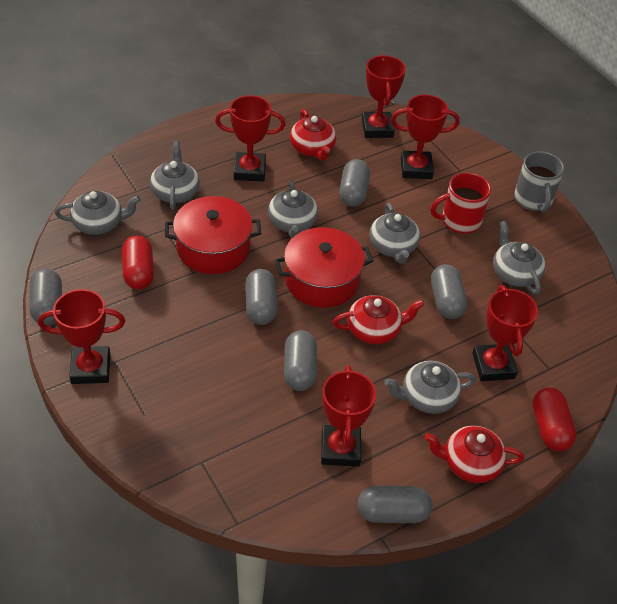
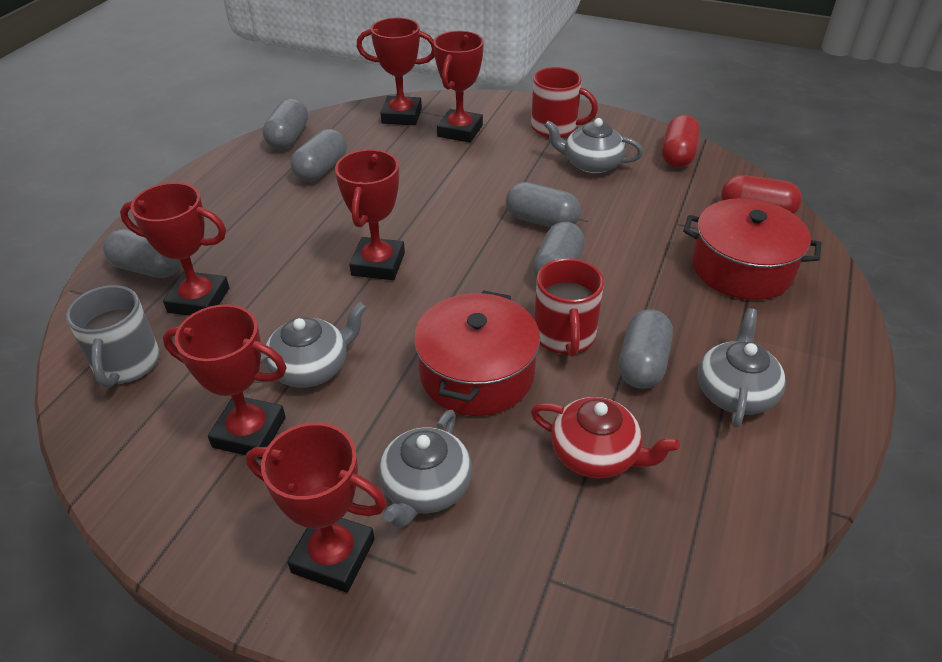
grey teapot: 6 -> 4
red mug: 1 -> 2
red teapot: 3 -> 1

